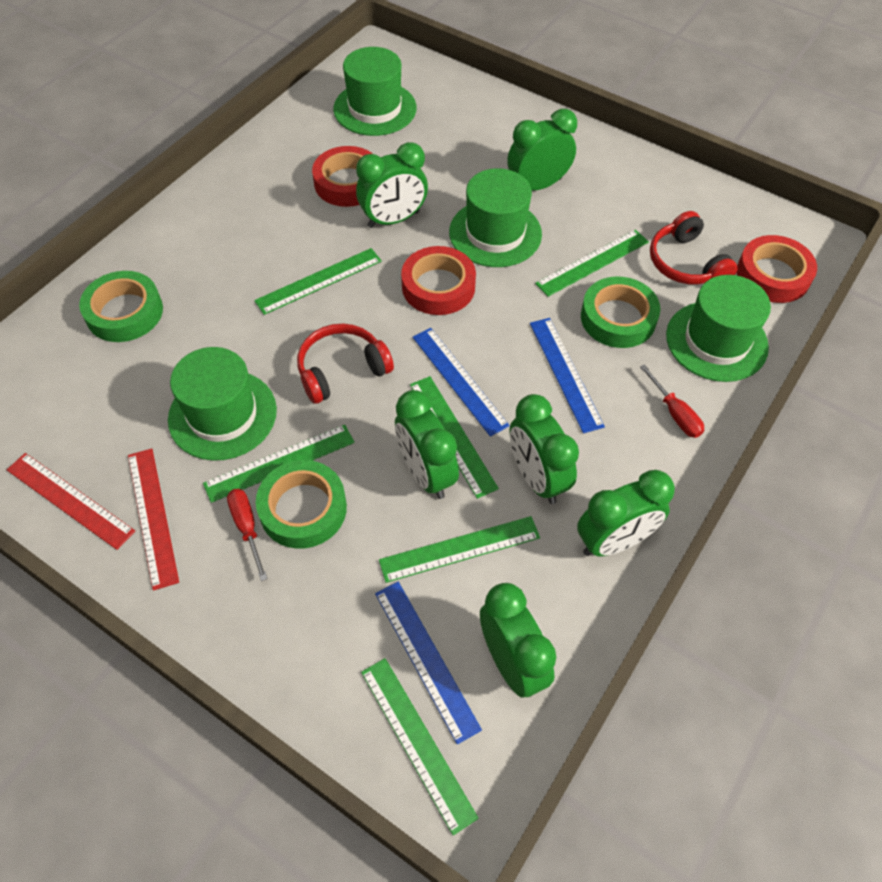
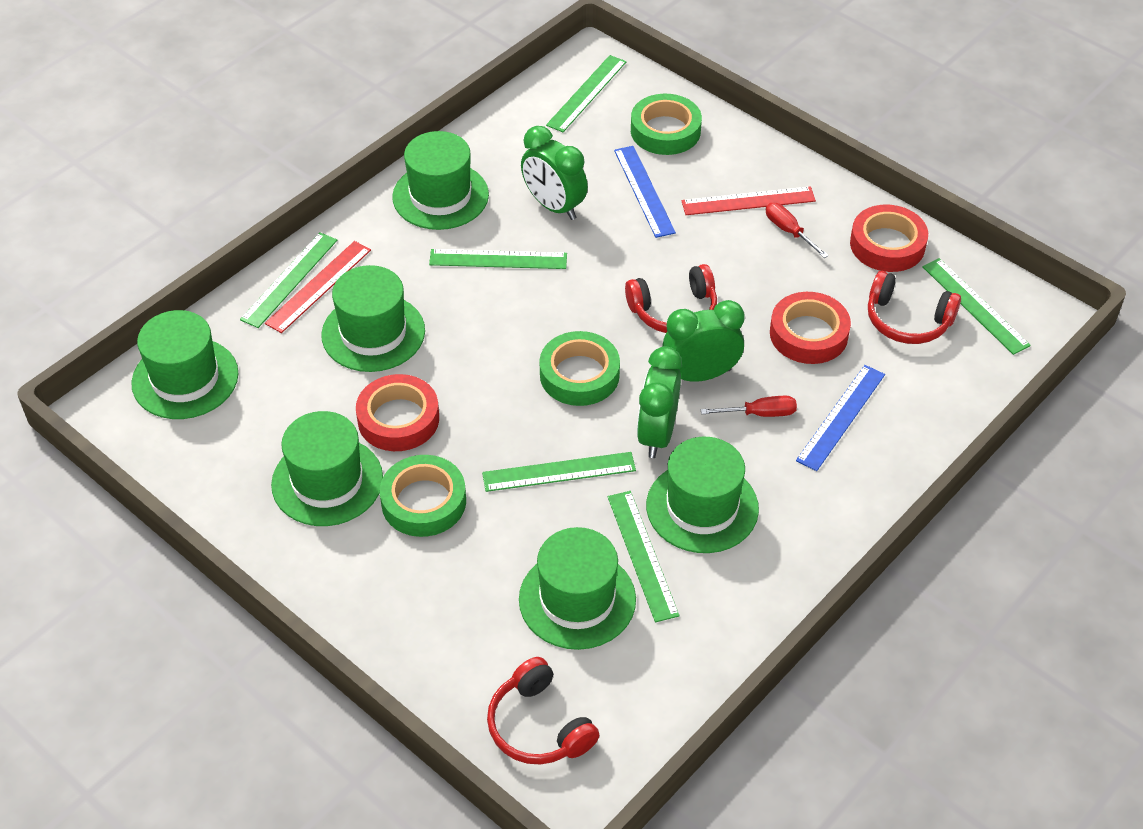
blue ruler: 3 -> 2
green clock: 6 -> 3
green hat: 4 -> 6
red headphones: 2 -> 3

